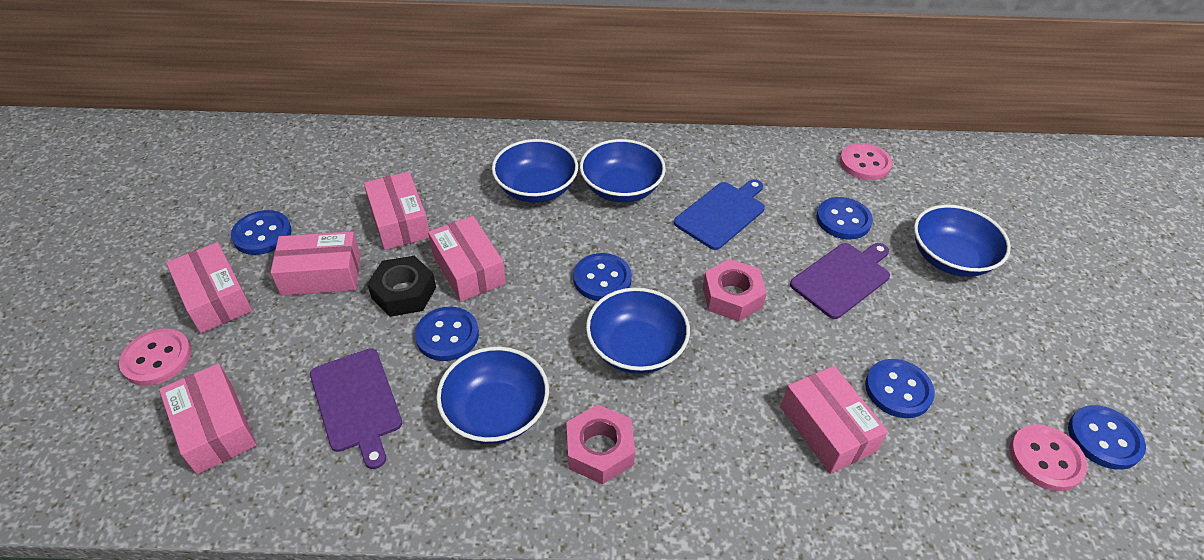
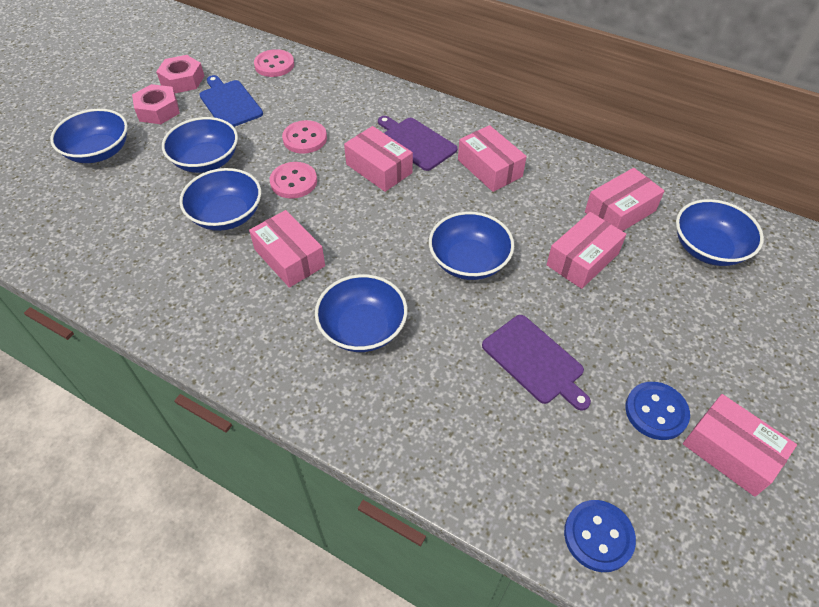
black nut: 1 -> 0
blue bowl: 5 -> 6
blue button: 6 -> 2

